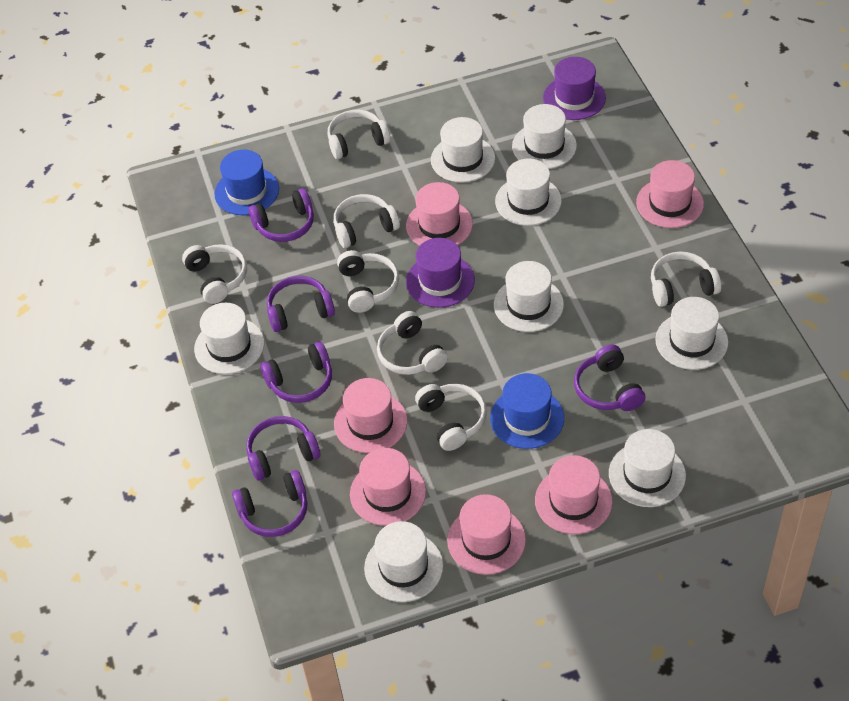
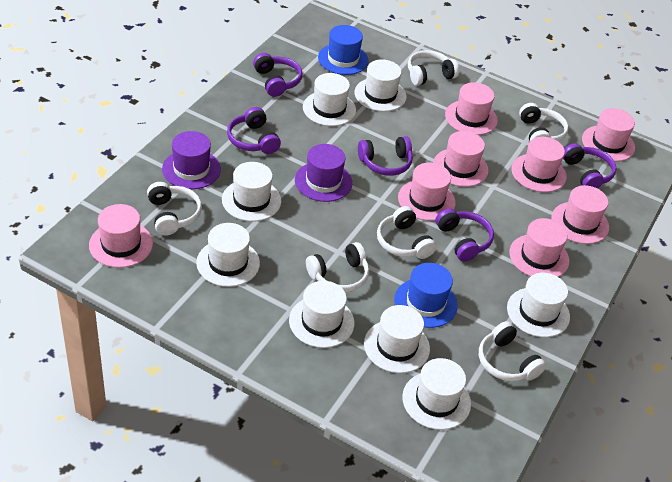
pink hat: 6 -> 8
purple headphones: 6 -> 5
white headphones: 7 -> 6

